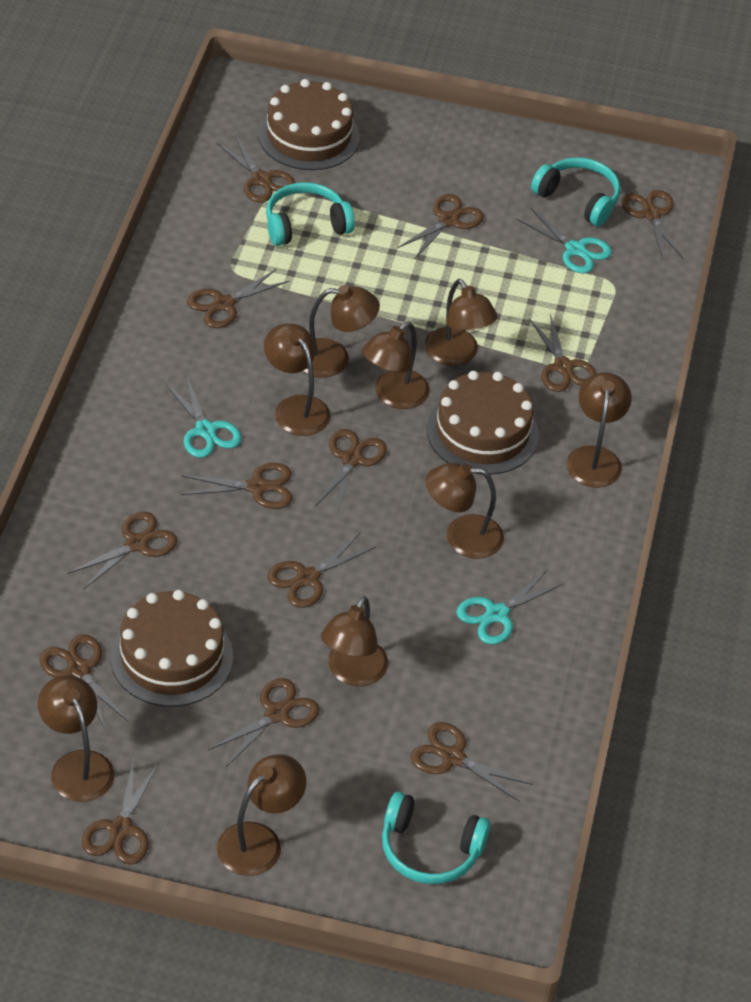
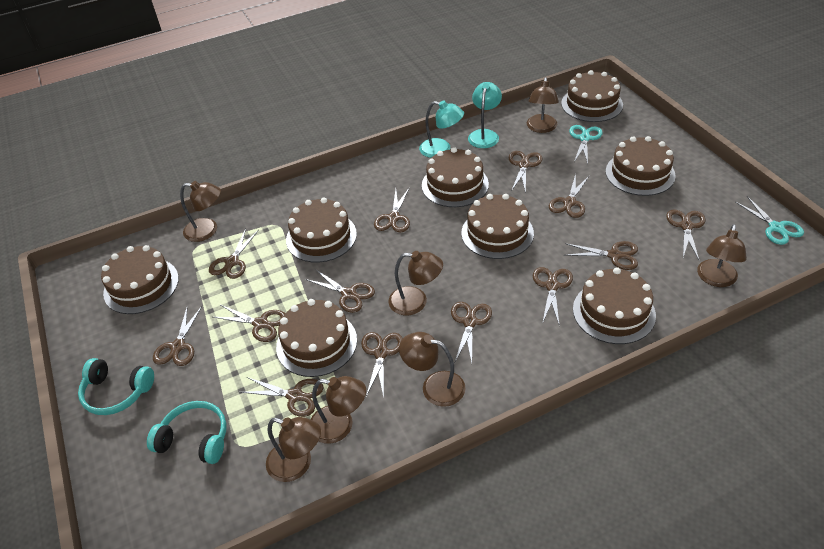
brown cake: 3 -> 8
brown lamp: 9 -> 7
turquoise headphones: 3 -> 2
turquoise lamp: 0 -> 2
turquoise scissors: 3 -> 2

